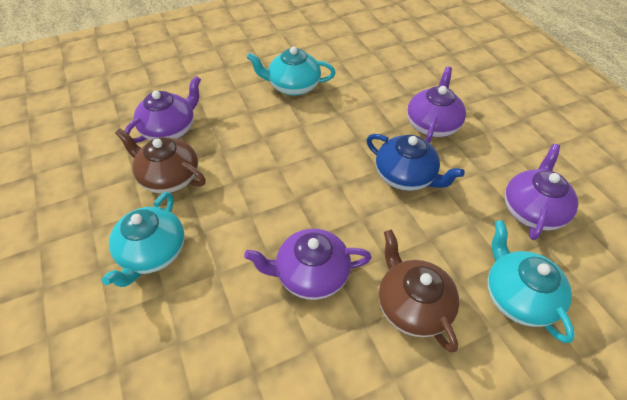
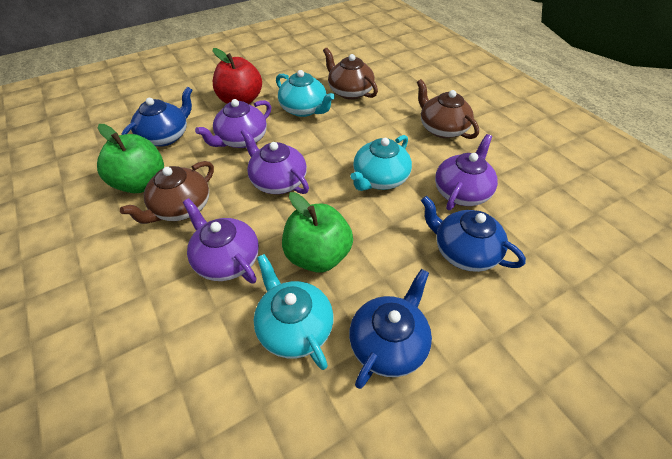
blue teapot: 1 -> 3
brown teapot: 2 -> 3
green apple: 0 -> 2
red apple: 0 -> 1

